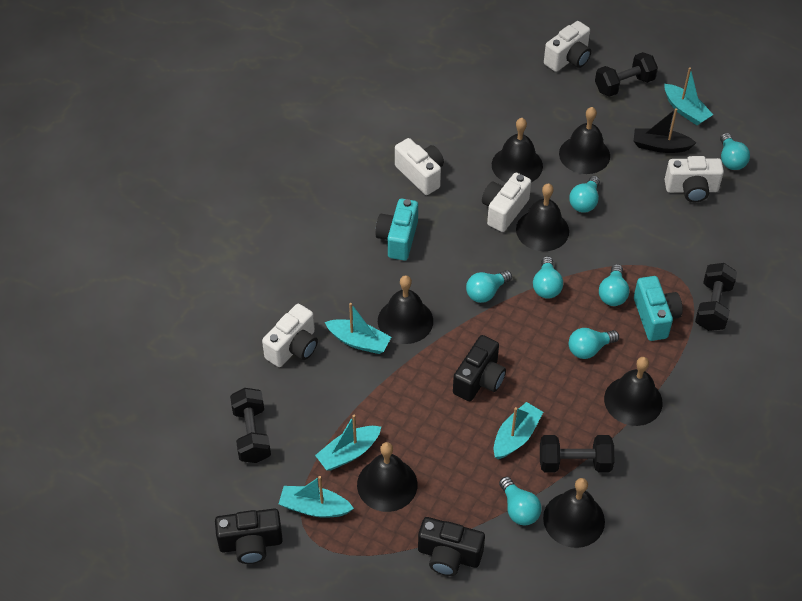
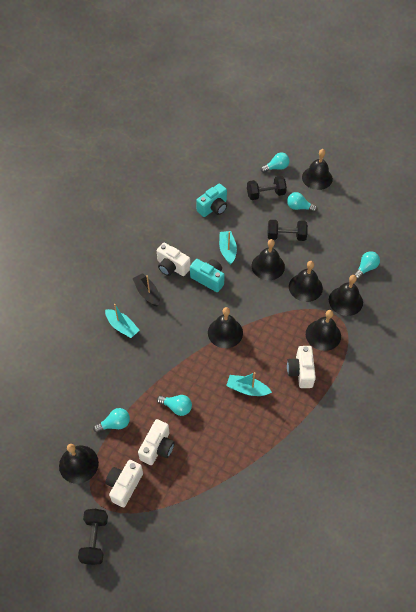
black camera: 3 -> 0
black dumbbell: 4 -> 3
turquoise boat: 5 -> 3
turquoise light bulb: 7 -> 5
white camera: 5 -> 4

